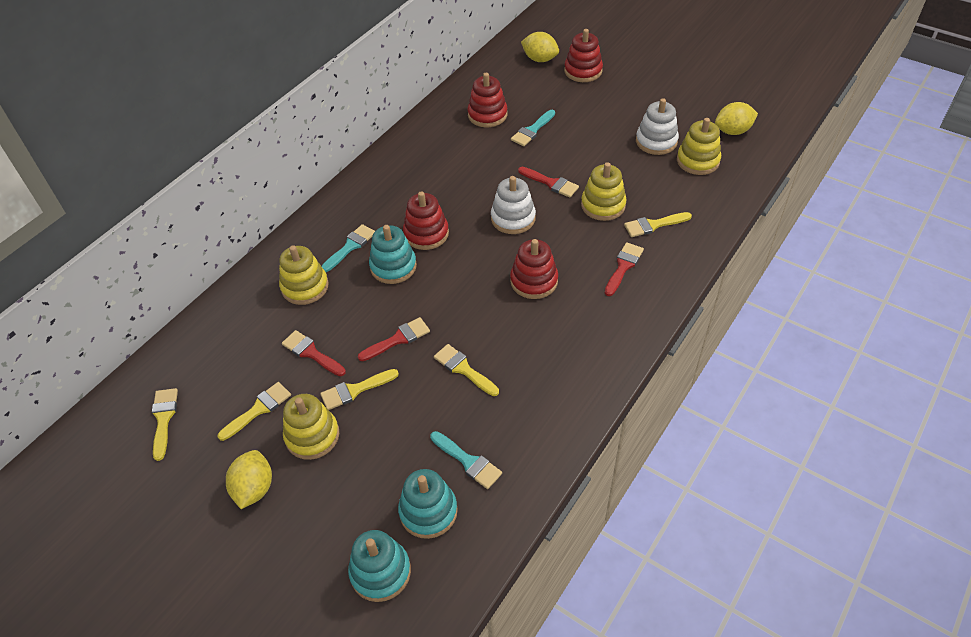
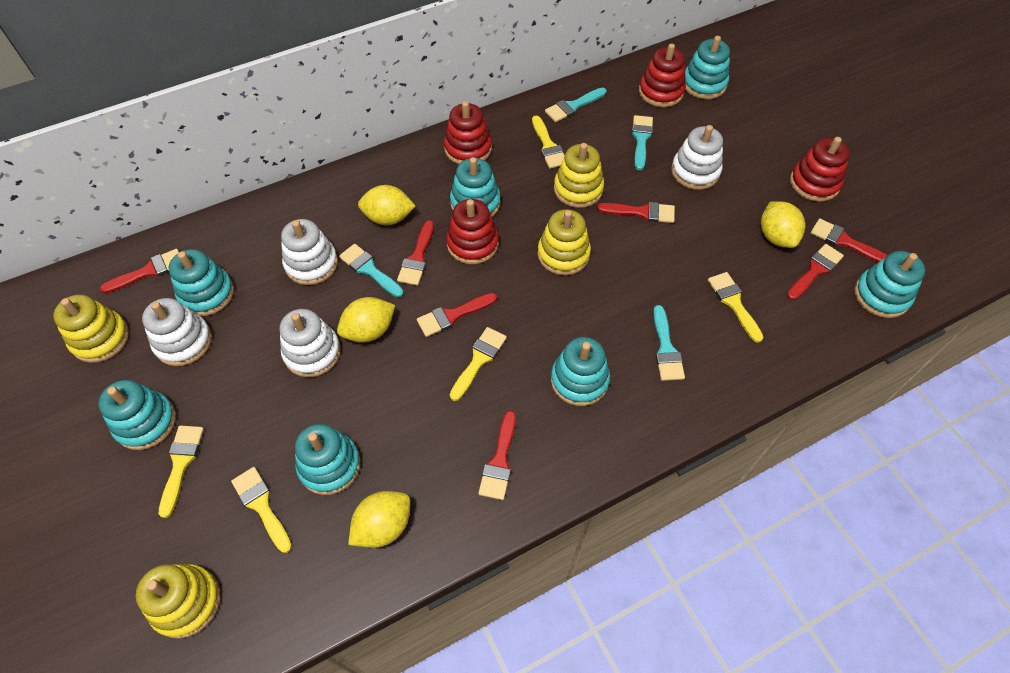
red brush: 4 -> 7
turquoise brush: 3 -> 4
turquoise stacking toy: 3 -> 7
white stacking toy: 2 -> 4
yellow lemon: 3 -> 4

